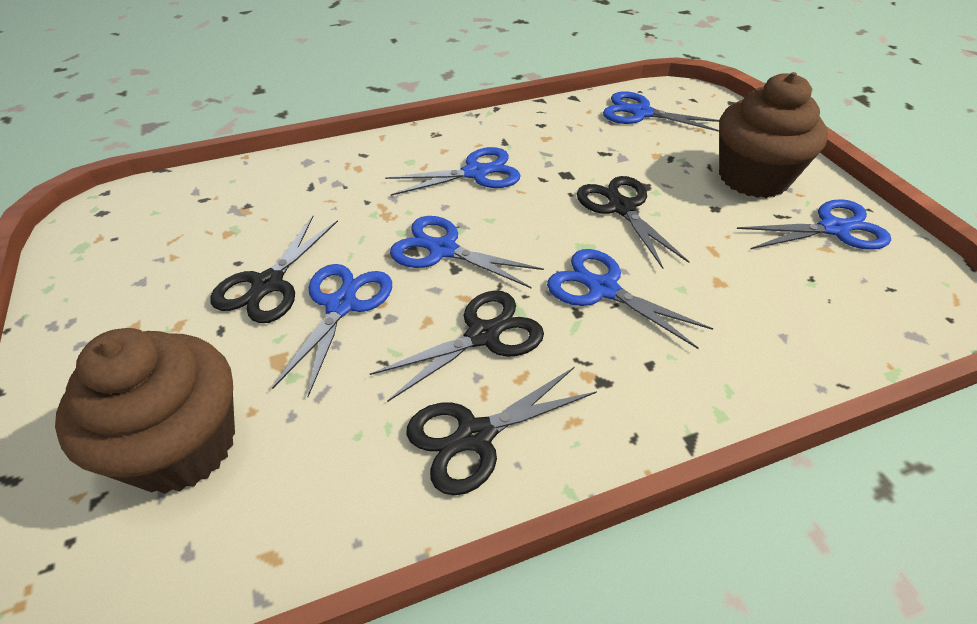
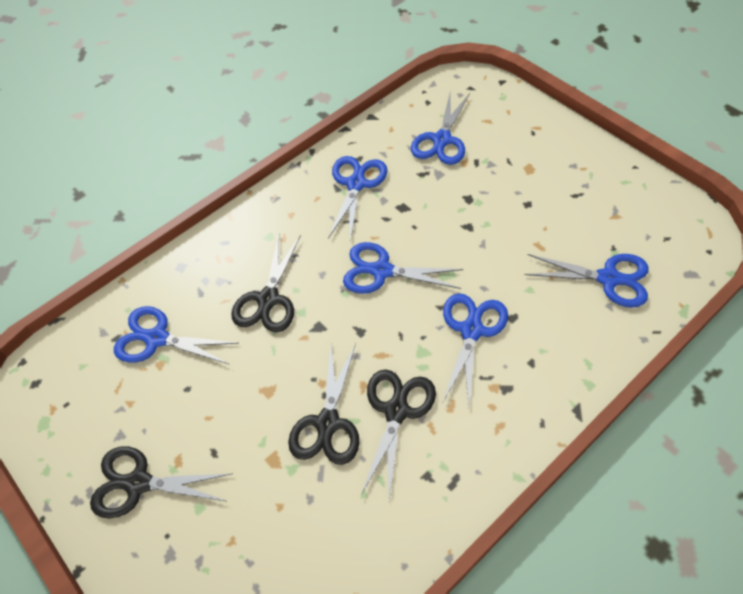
brown cupcake: 2 -> 0

